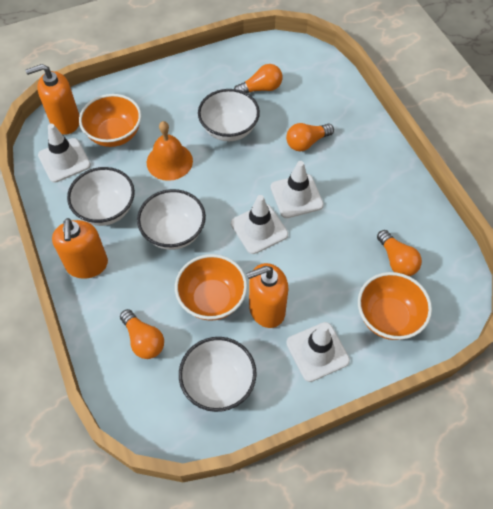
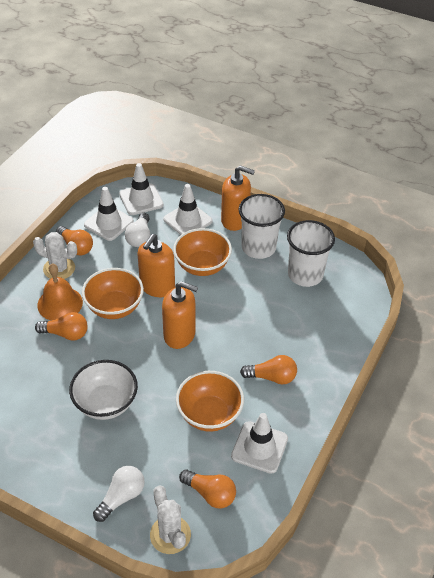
white bowl: 4 -> 1
white cactus: 0 -> 2
white cup: 0 -> 2
white light bulb: 0 -> 2

